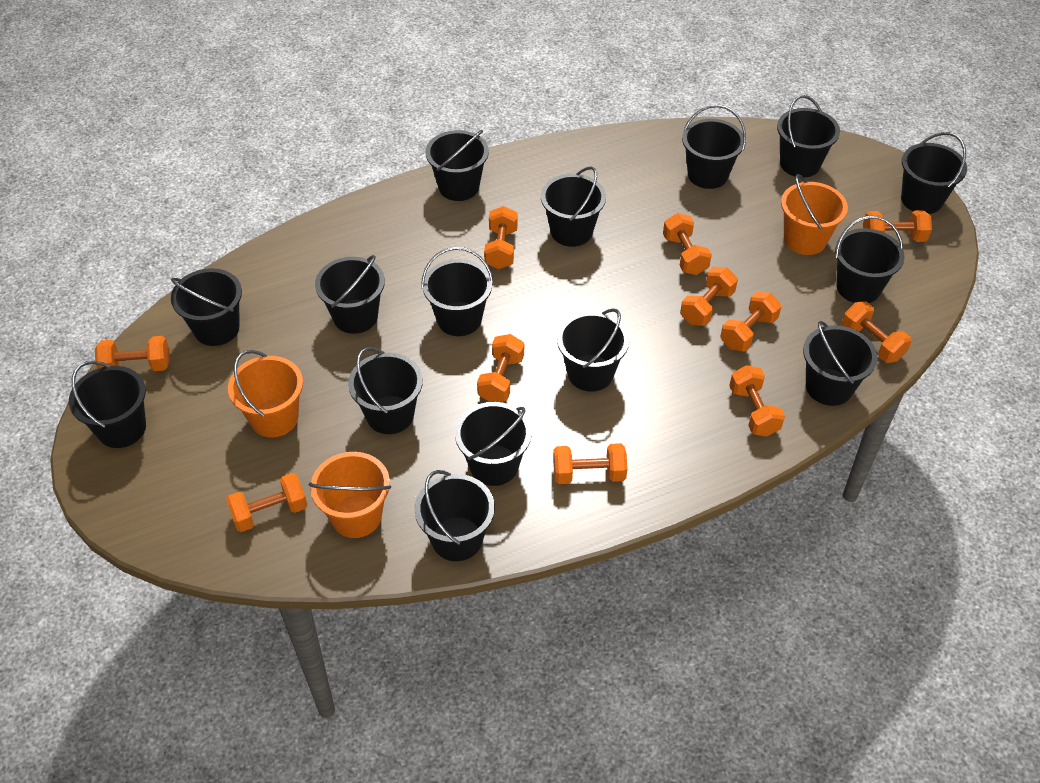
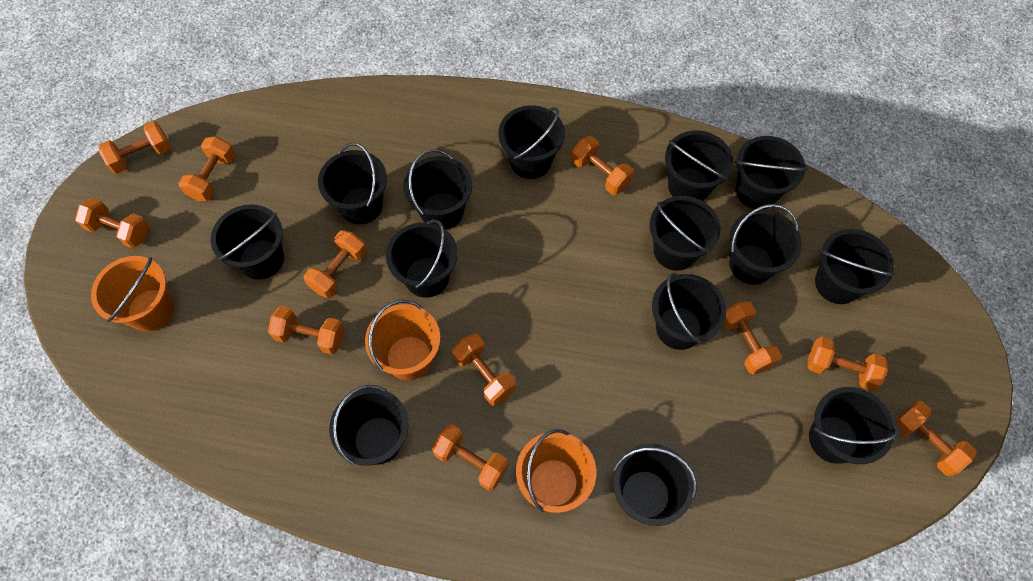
black bucket: 15 -> 14

